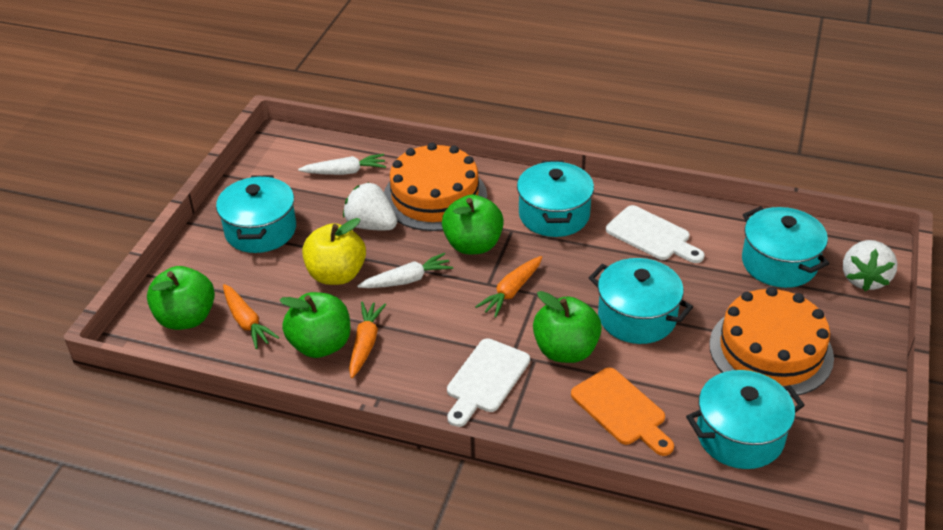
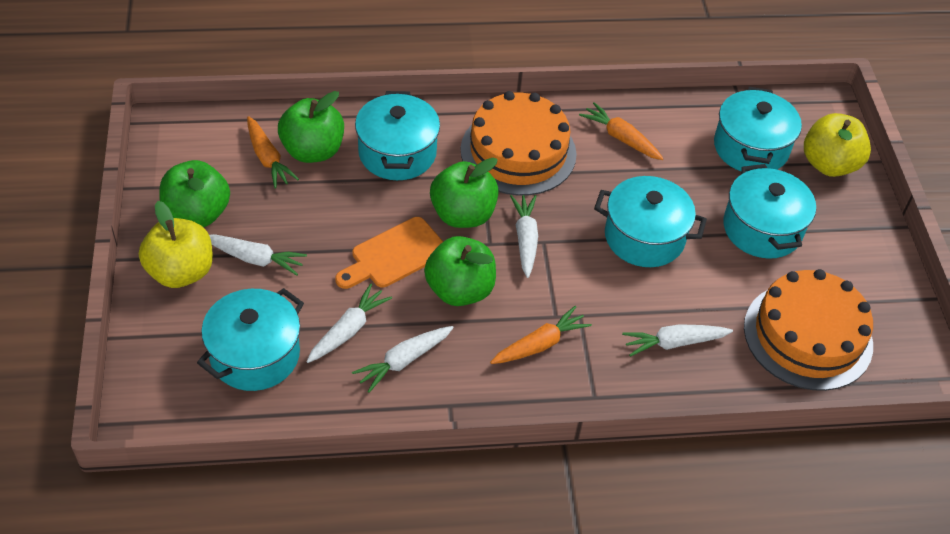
white carrot: 2 -> 5
white cutting board: 2 -> 0
white strawberry: 2 -> 0
yellow apple: 1 -> 2

